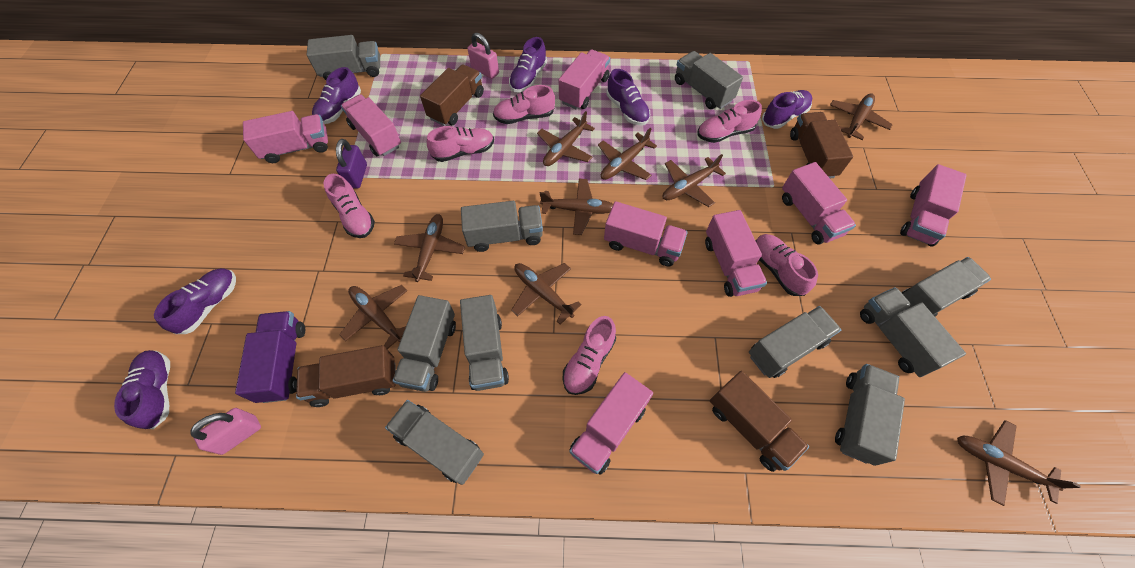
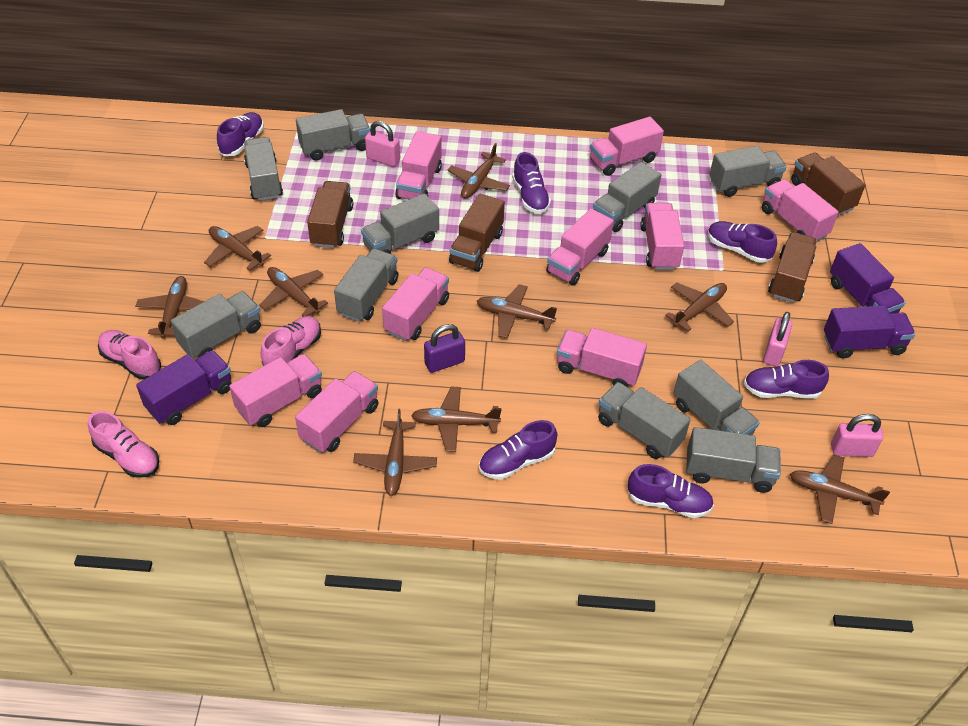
pink padlock: 2 -> 3
pink shoe: 6 -> 3
pink truck: 8 -> 9
purple truck: 1 -> 3

